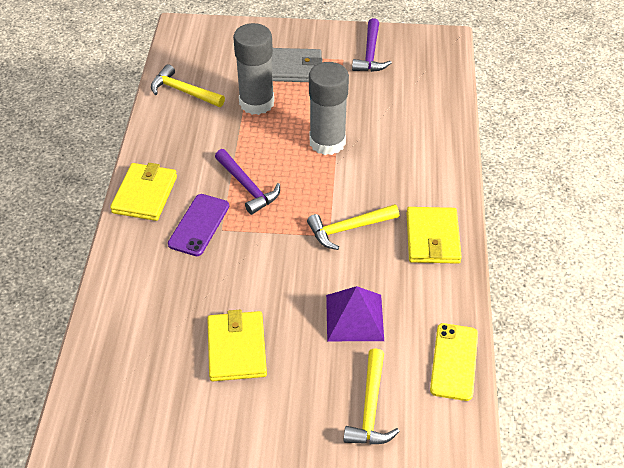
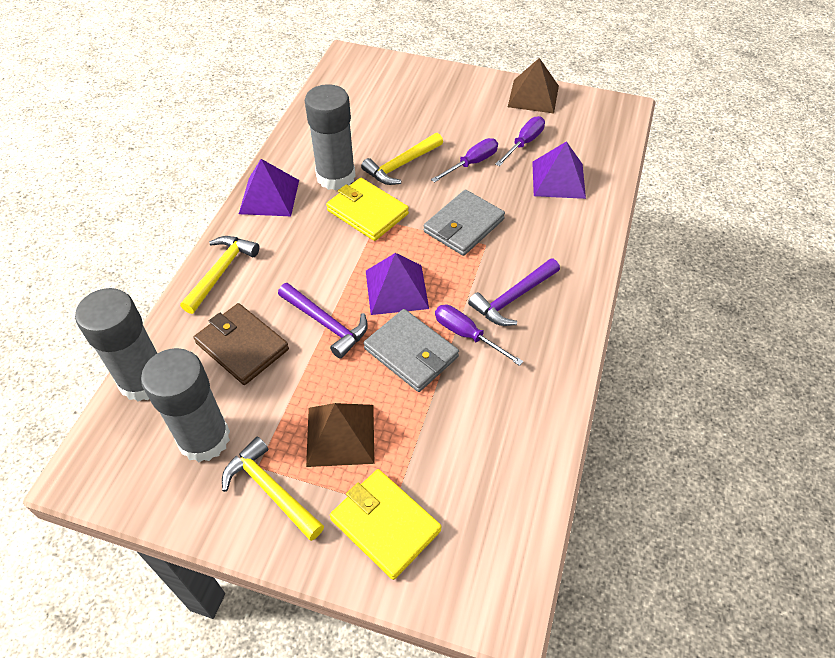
brown pyramid: 0 -> 2
brown wallet: 0 -> 1
grey glue stick: 2 -> 3
grey wallet: 1 -> 2
purple phone: 1 -> 0
purple pyramid: 1 -> 3
purple screwdriver: 0 -> 3
yellow phone: 1 -> 0
yellow wallet: 3 -> 2

